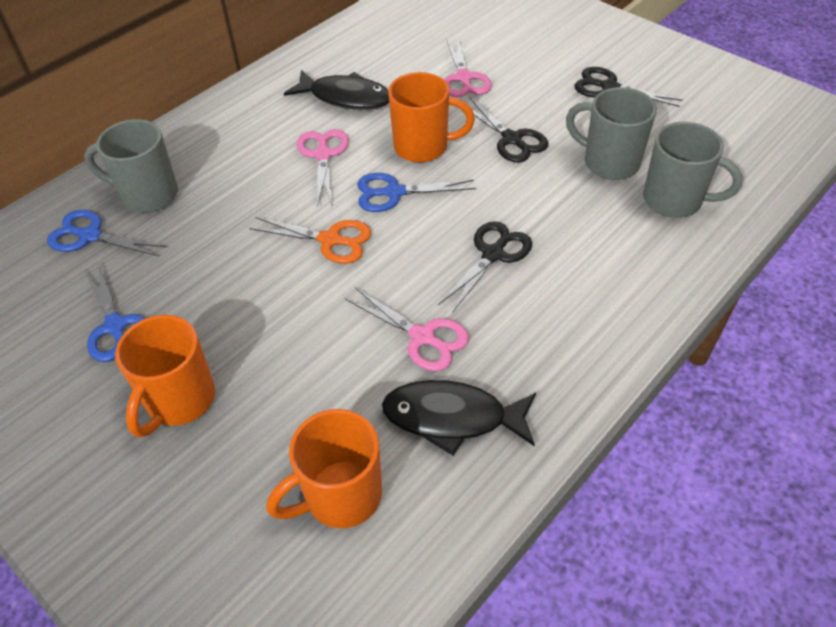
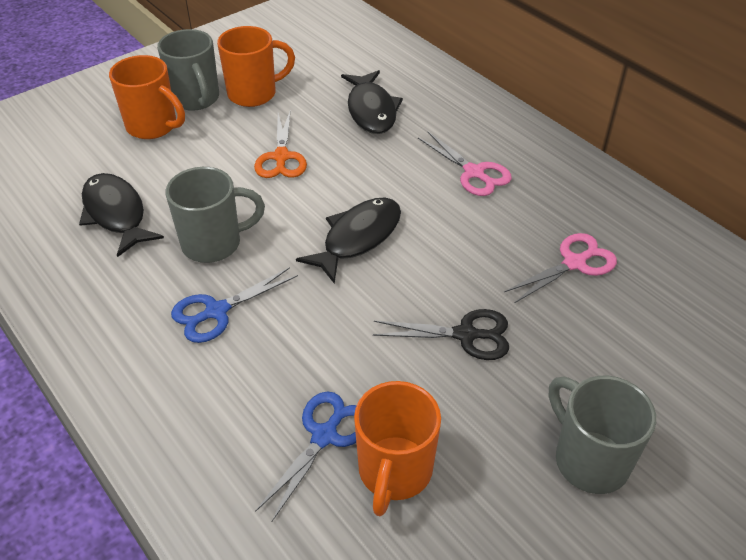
black fish: 2 -> 3
black scissors: 3 -> 1
blue scissors: 3 -> 2
pink scissors: 3 -> 2

